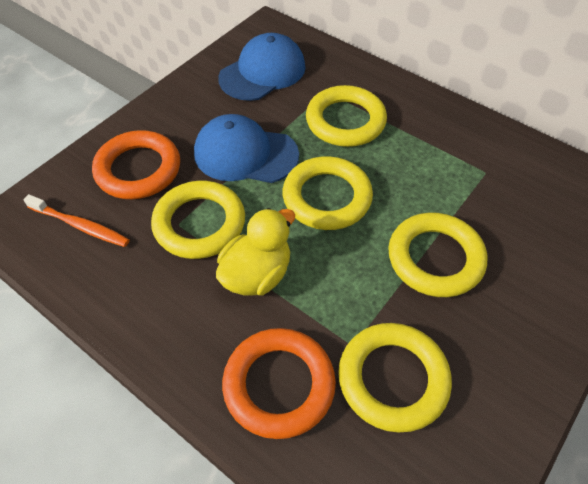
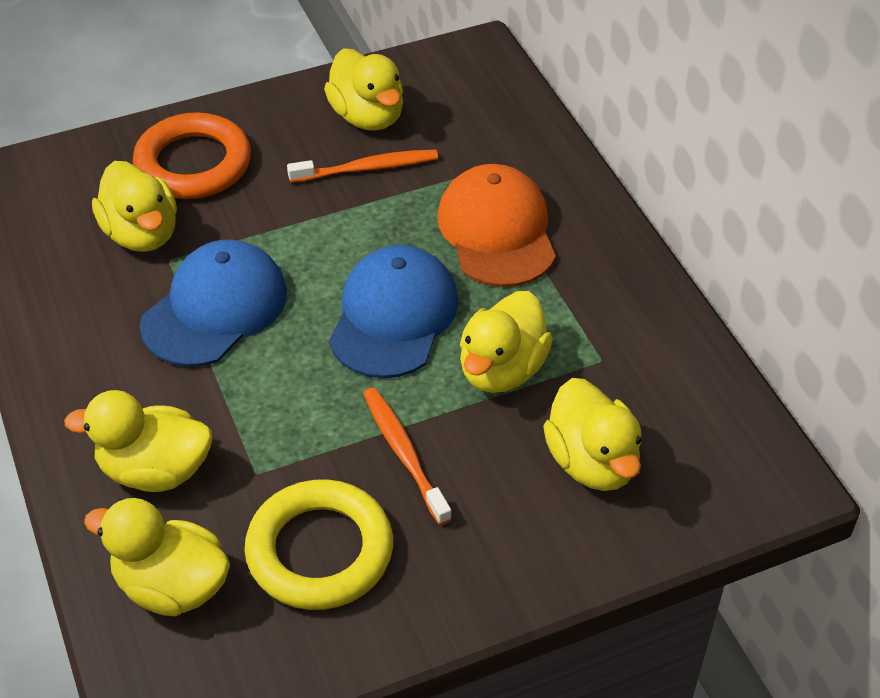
orange cap: 0 -> 1
orange ring: 2 -> 1
orange toothbrush: 1 -> 2
yellow duck: 1 -> 6
yellow ring: 5 -> 1

